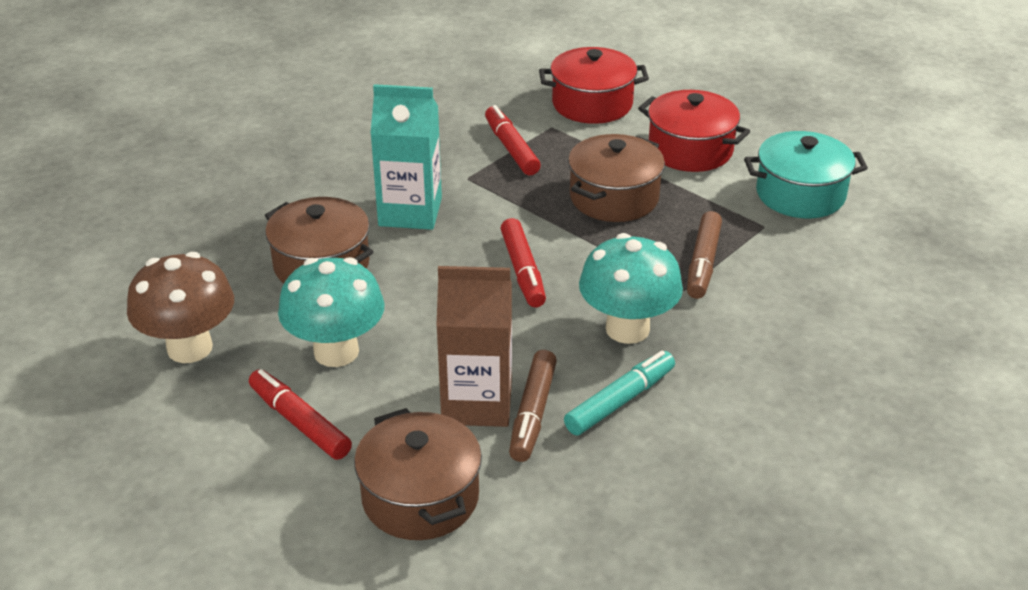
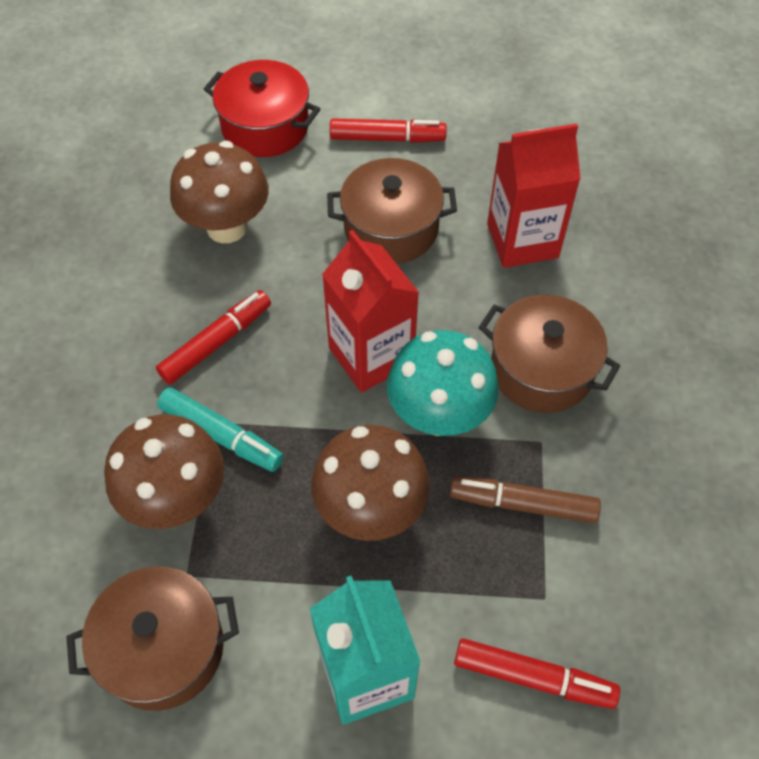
brown carton: 1 -> 0
brown marker: 2 -> 1
brown mushroom: 1 -> 3
red carton: 0 -> 2
red pot: 2 -> 1
turquoise mushroom: 2 -> 1
turquoise pot: 1 -> 0

